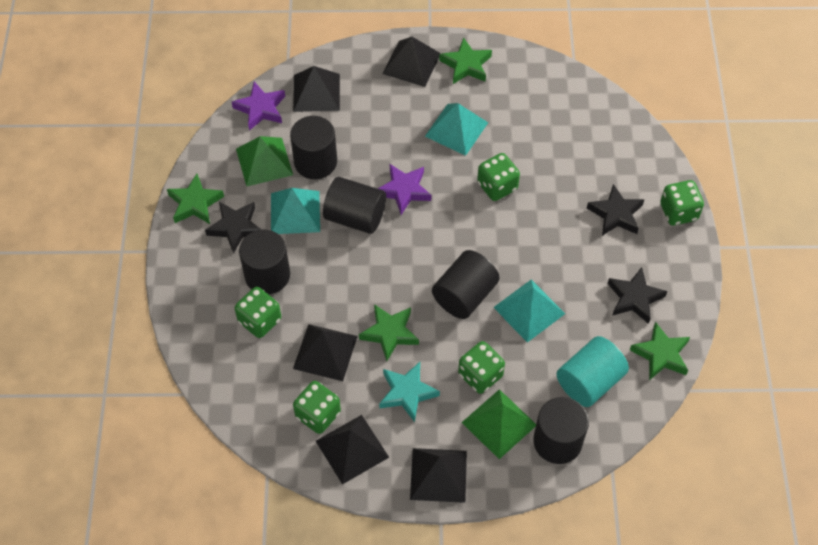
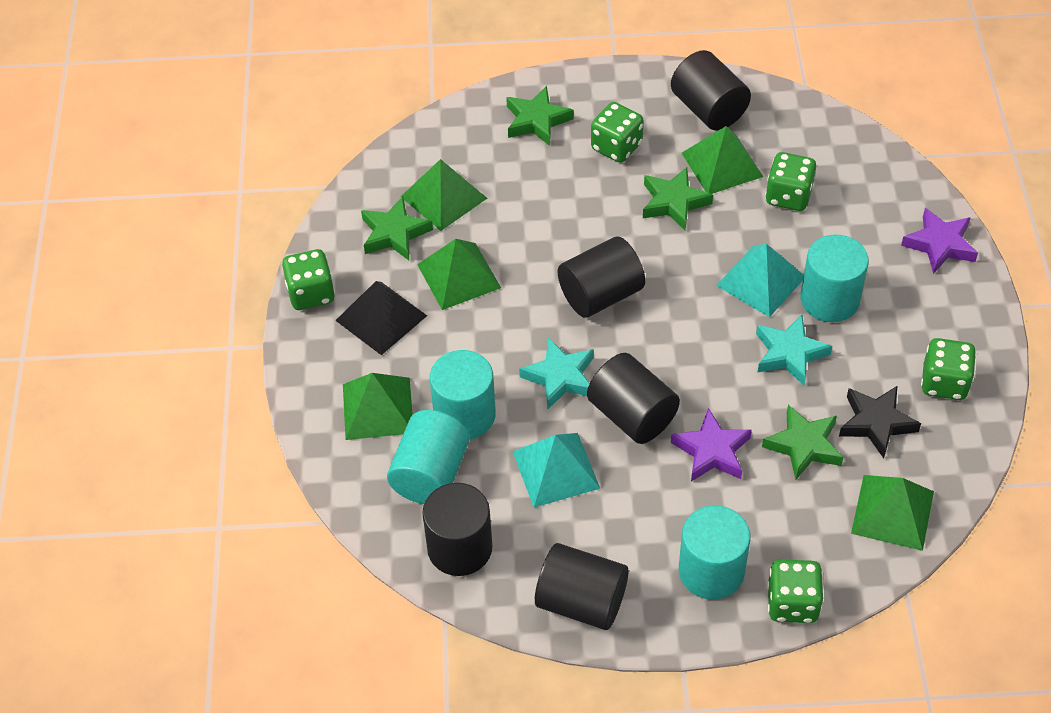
black pyramid: 5 -> 1
black star: 3 -> 1
green pyramid: 2 -> 5
turquoise cylinder: 1 -> 4
turquoise pyramid: 3 -> 2
turquoise star: 1 -> 2

